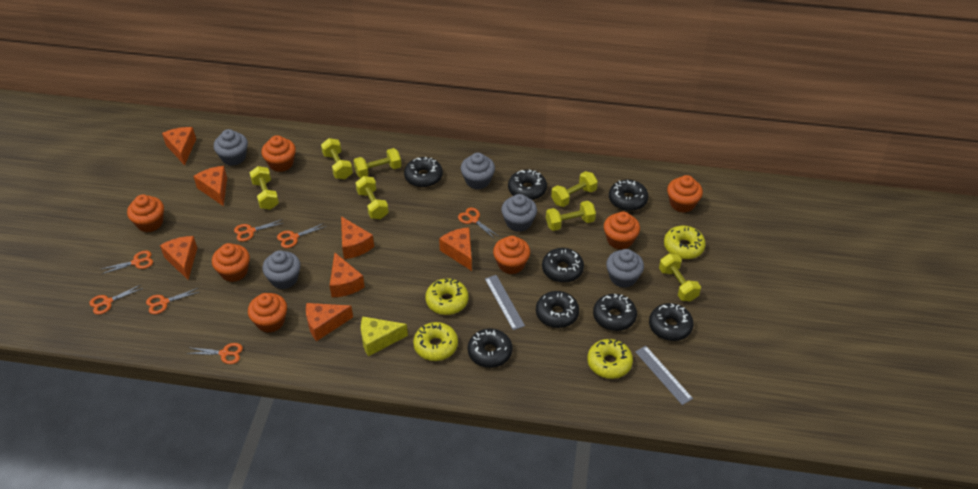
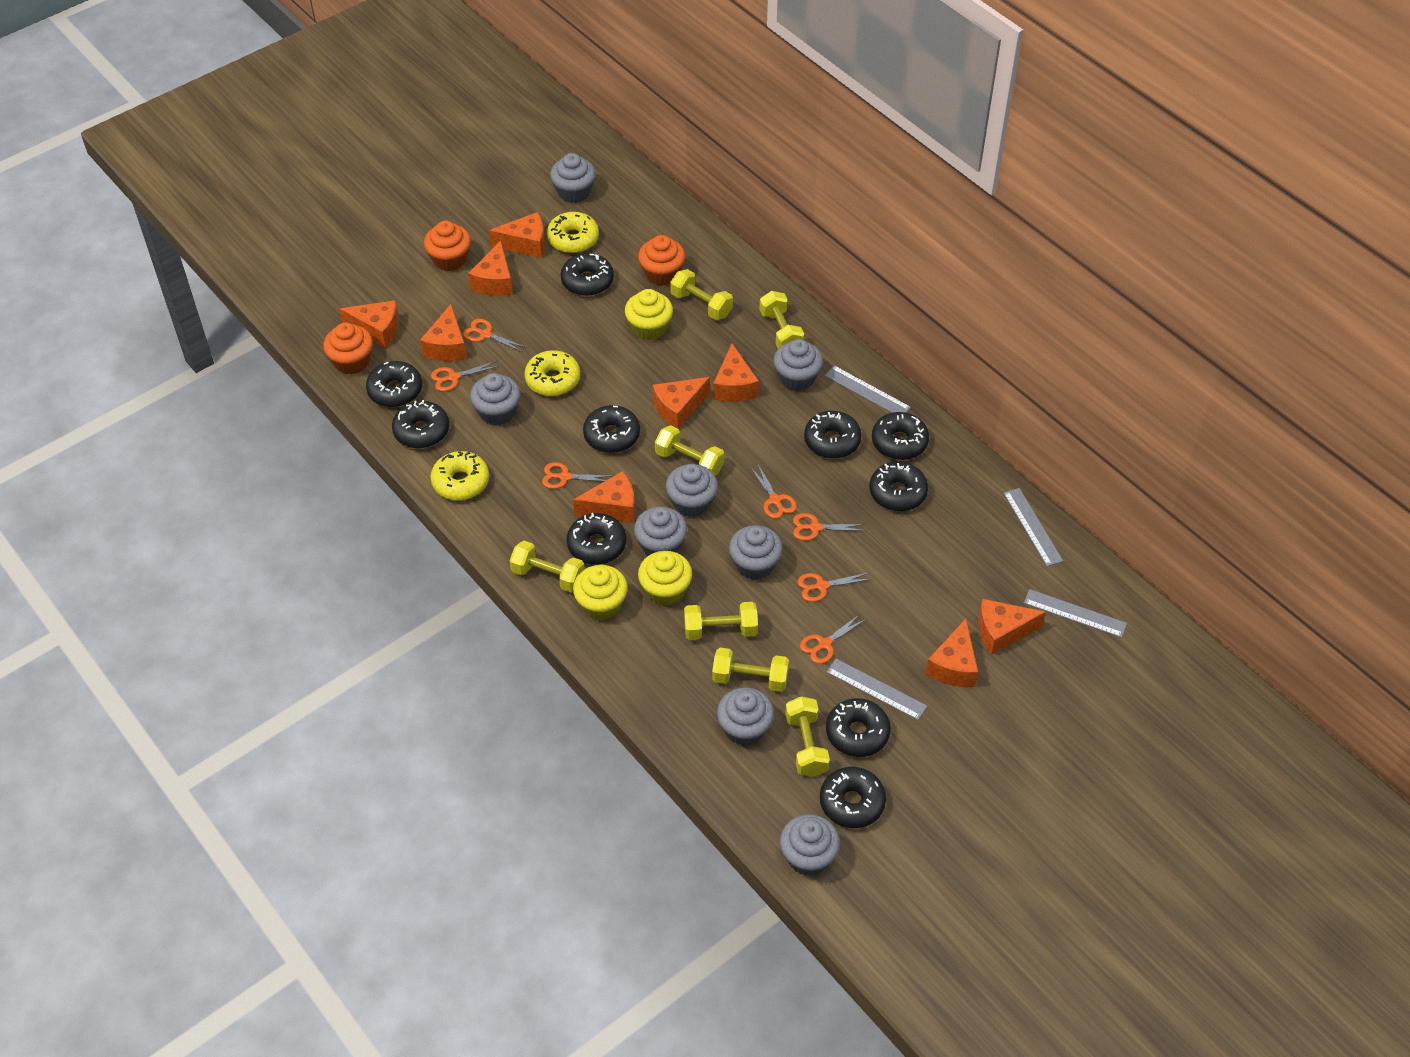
black donut: 8 -> 10
grey cupcake: 5 -> 8
grey ruler: 2 -> 4
orange cheese: 7 -> 9
orange cupcake: 7 -> 3
yellow cheese: 1 -> 0
yellow cupcake: 0 -> 3
yellow donut: 4 -> 3

